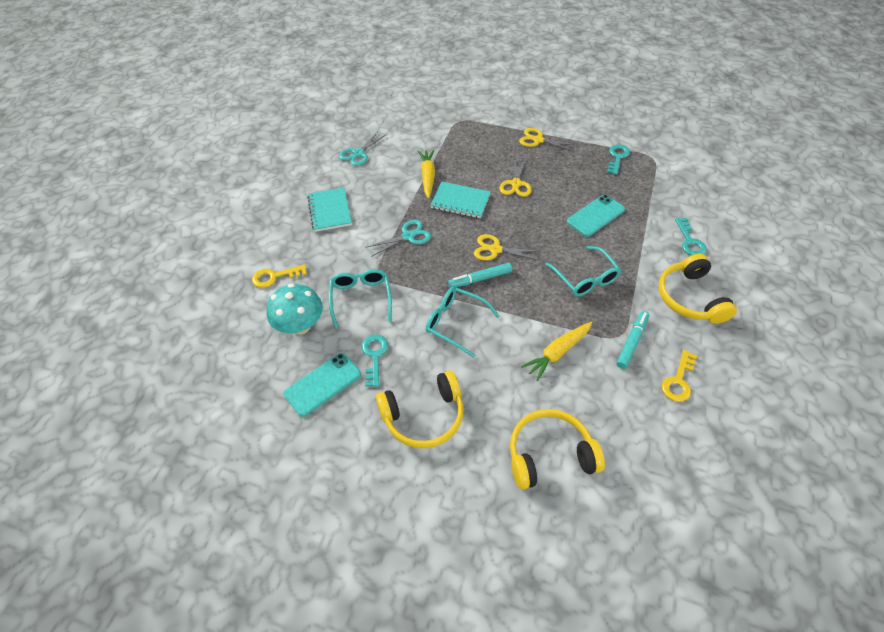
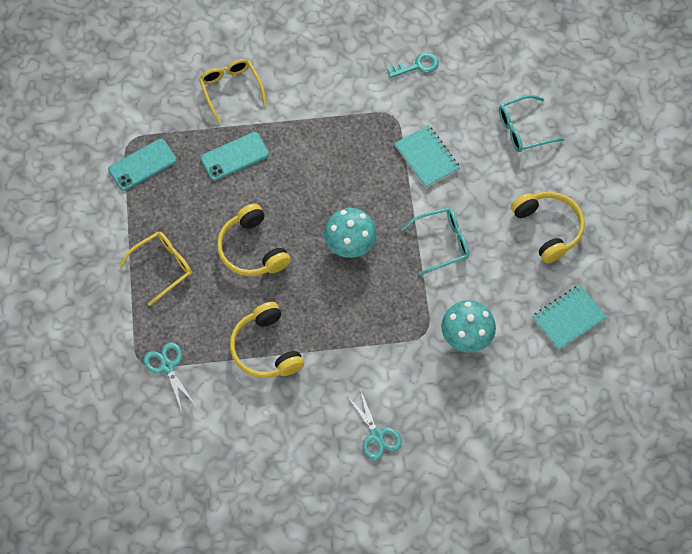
turquoise glasses: 3 -> 2
turquoise key: 3 -> 1
turquoise marker: 2 -> 0
turquoise mushroom: 1 -> 2
yellow carrot: 2 -> 0
yellow glasses: 0 -> 2
yellow key: 2 -> 0
yellow scissors: 3 -> 0

